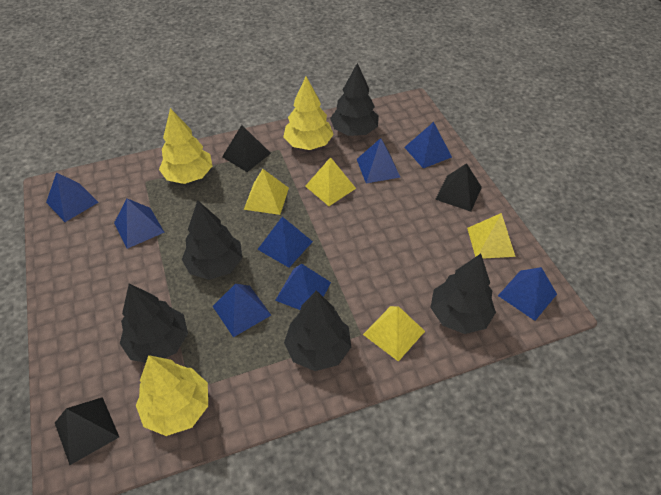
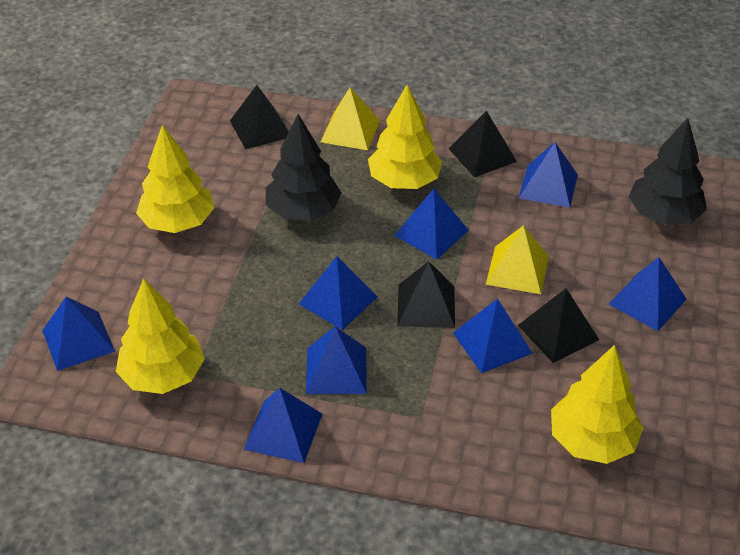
black pyramid: 3 -> 4
black tree: 5 -> 2
yellow pyramid: 4 -> 2
yellow tree: 3 -> 4

